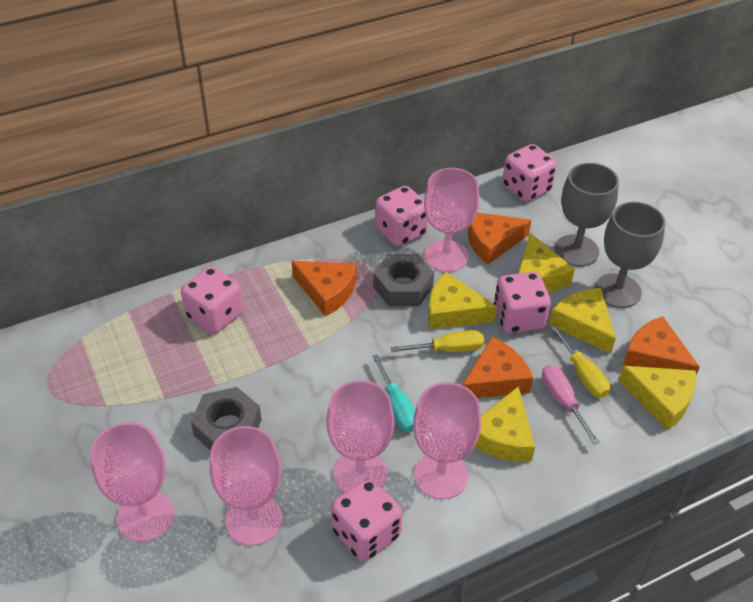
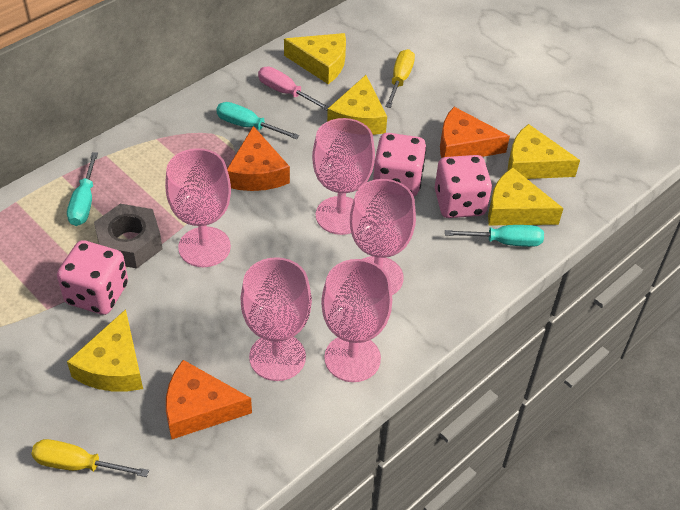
grey goblet: 2 -> 0
grey nut: 2 -> 1
orange cheese: 4 -> 3
pink dice: 5 -> 3
turquoise screwdriver: 1 -> 3

